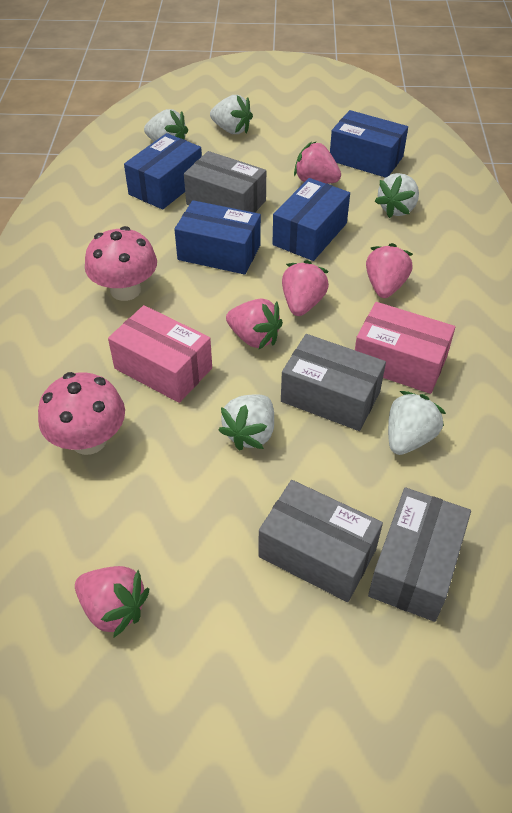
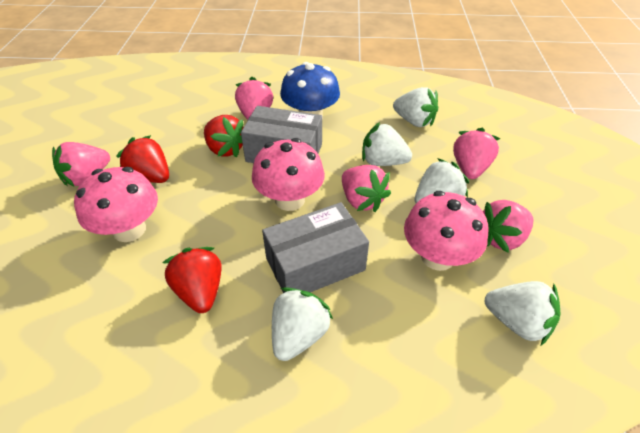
blue box: 4 -> 0
blue mushroom: 0 -> 1
grey box: 4 -> 2
pink box: 2 -> 0
pink mushroom: 2 -> 3
red strawberry: 0 -> 3

